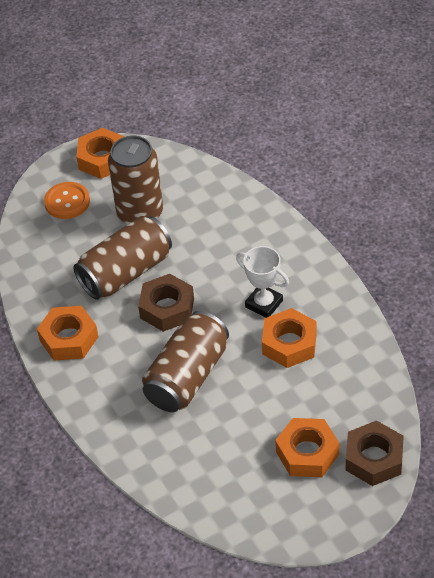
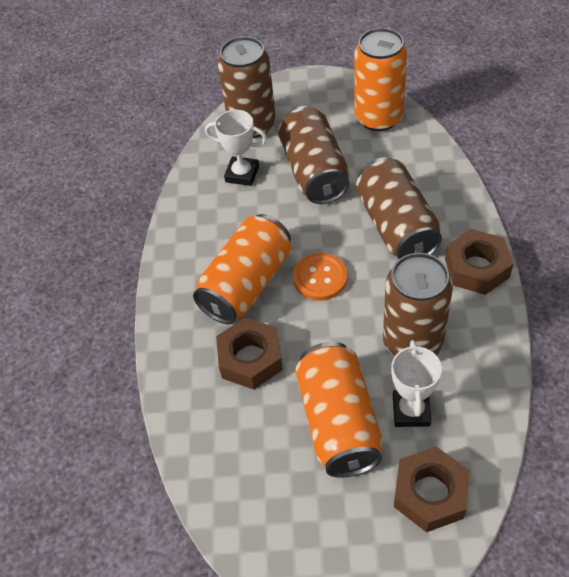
brown can: 3 -> 4
brown nut: 2 -> 3
orange can: 0 -> 3
orange nut: 4 -> 0
white trophy: 1 -> 2

